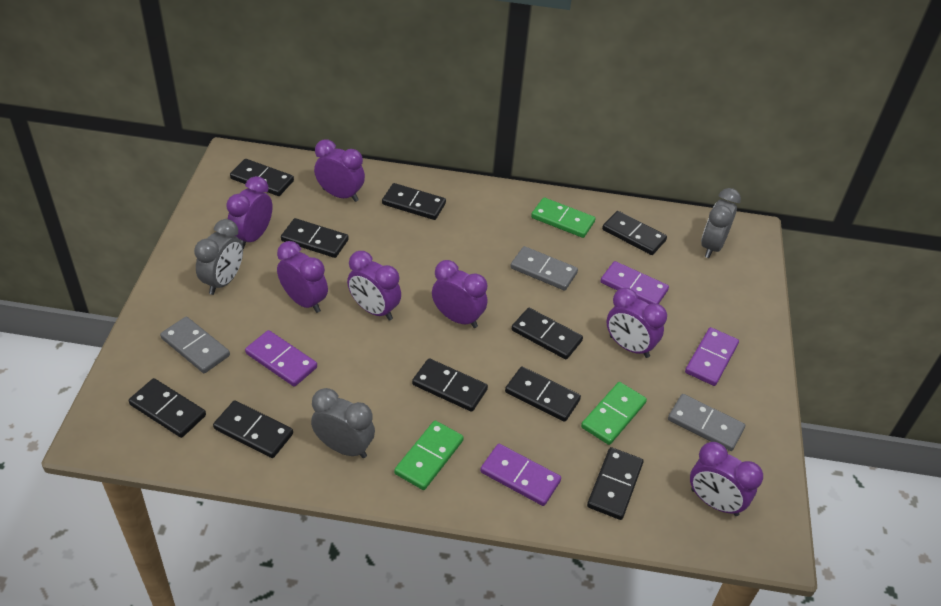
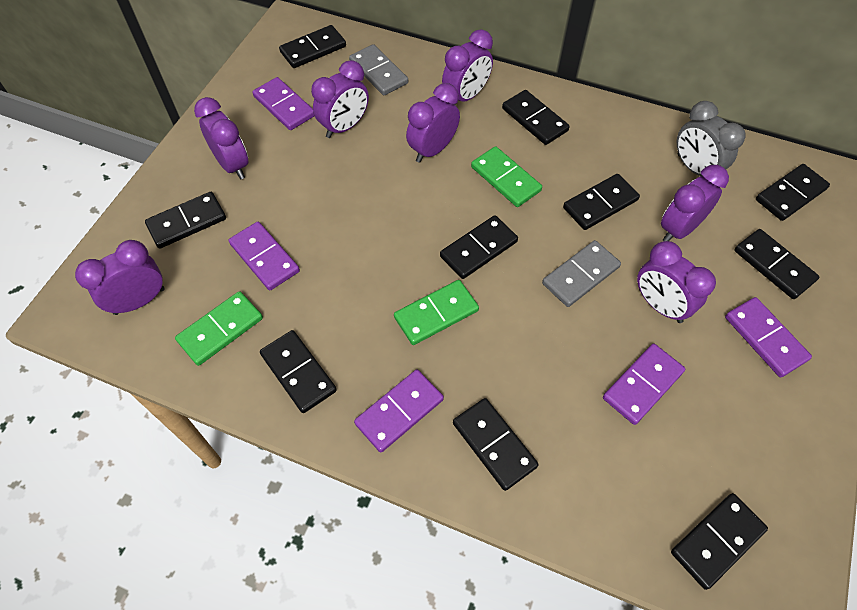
grey clock: 3 -> 1
grey domino: 3 -> 2
purple domino: 4 -> 5

